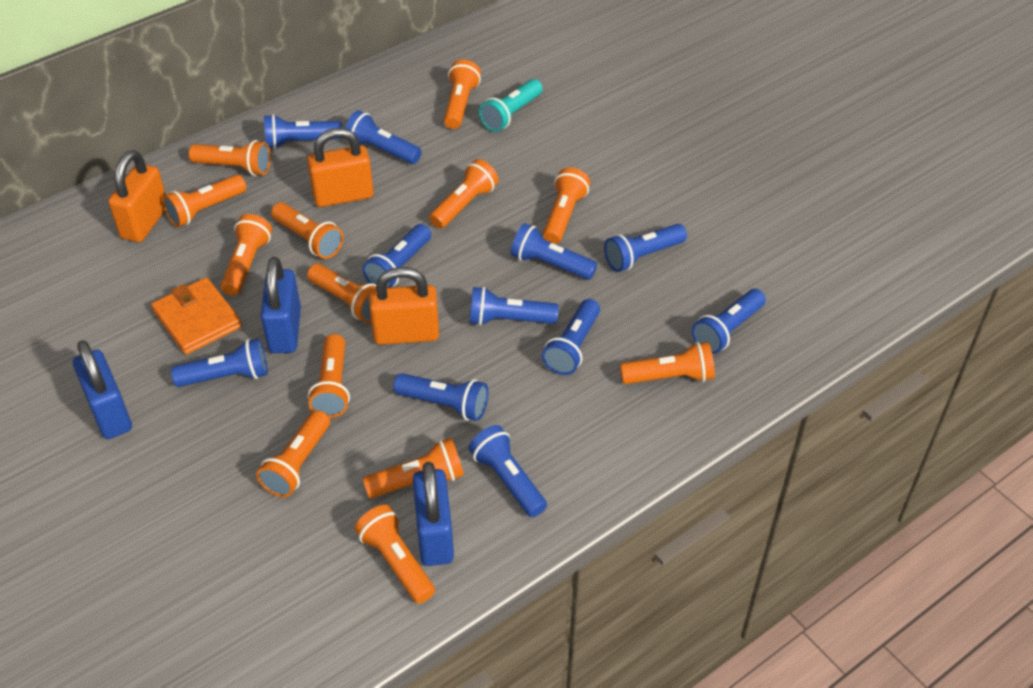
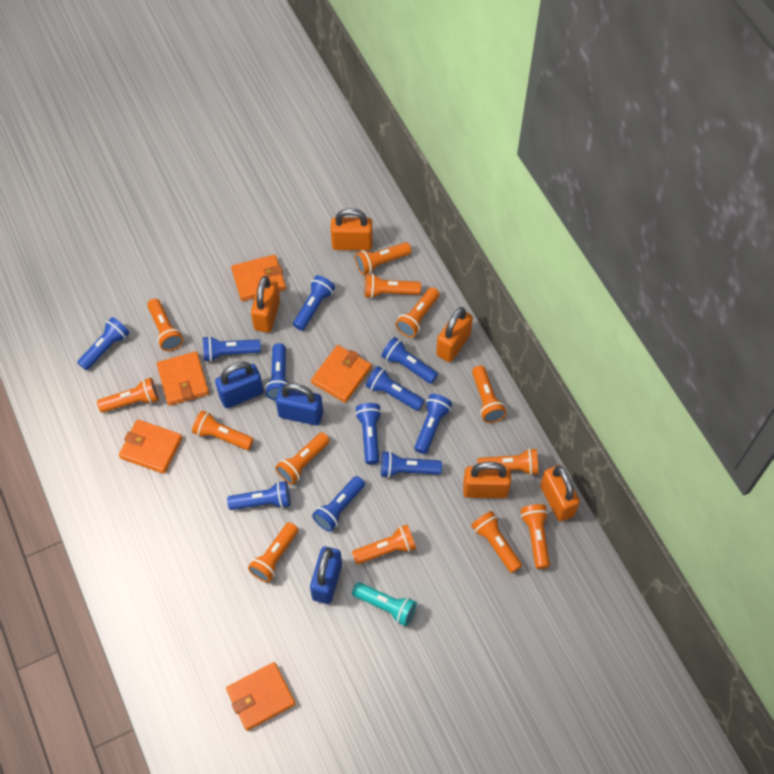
orange padlock: 3 -> 5
orange wallet: 1 -> 5

